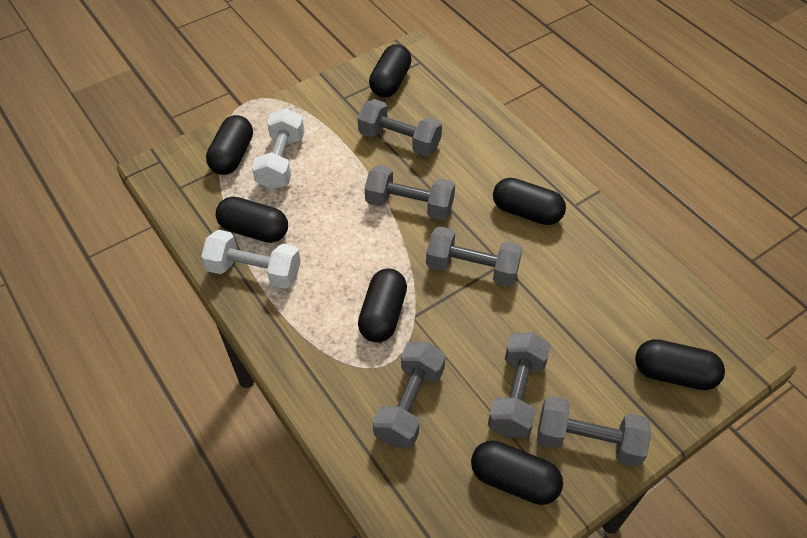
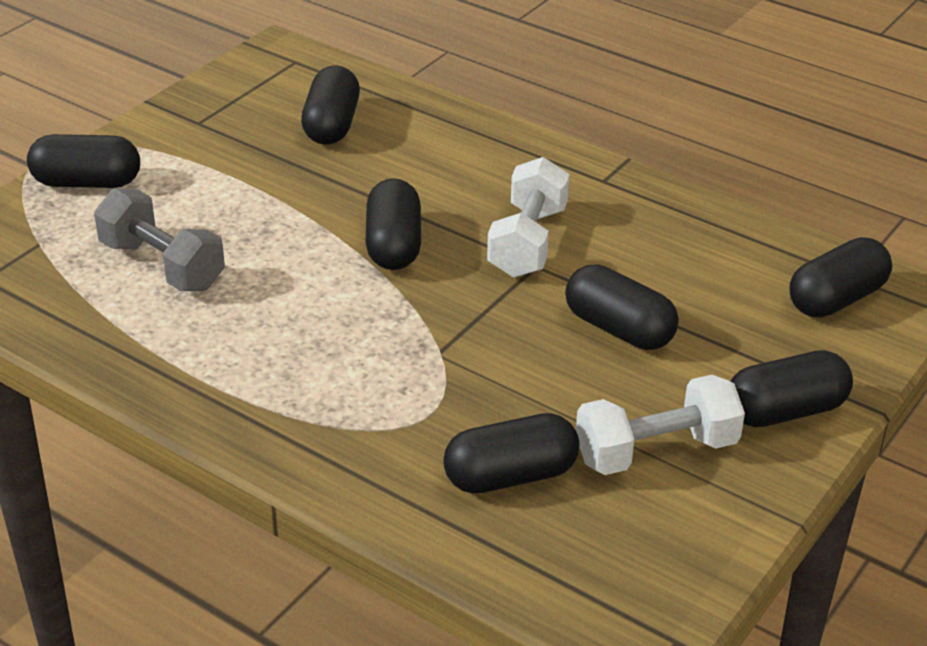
grey dumbbell: 6 -> 1

